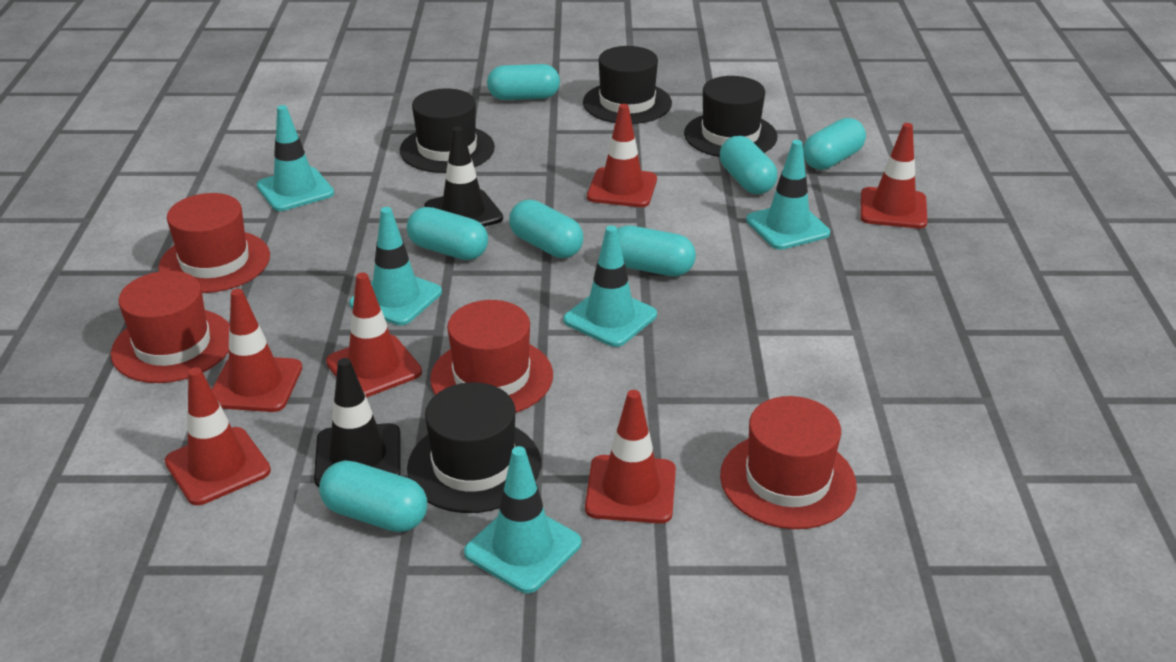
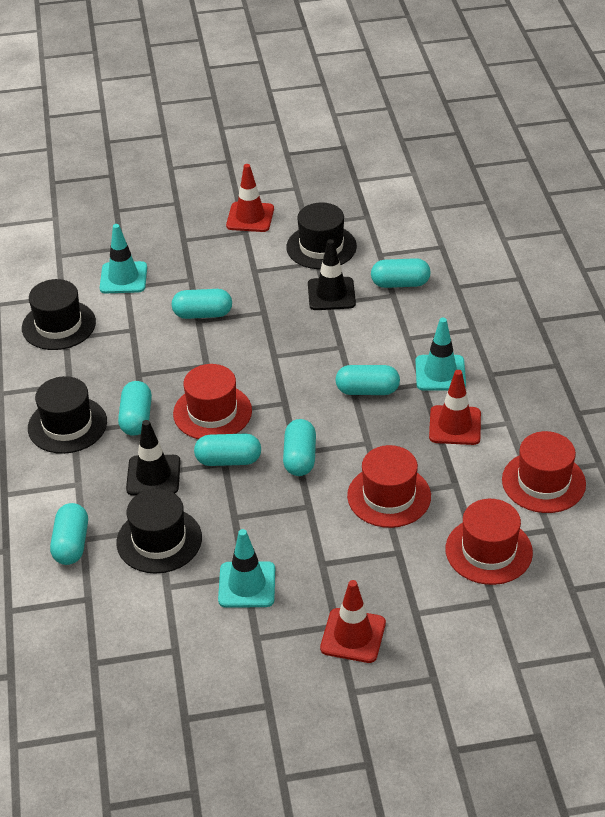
red traffic cone: 6 -> 3
turquoise traffic cone: 5 -> 3

